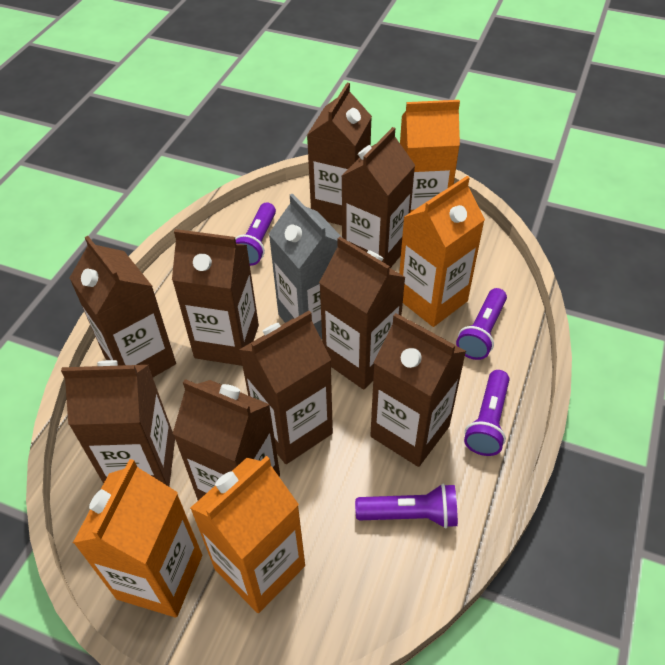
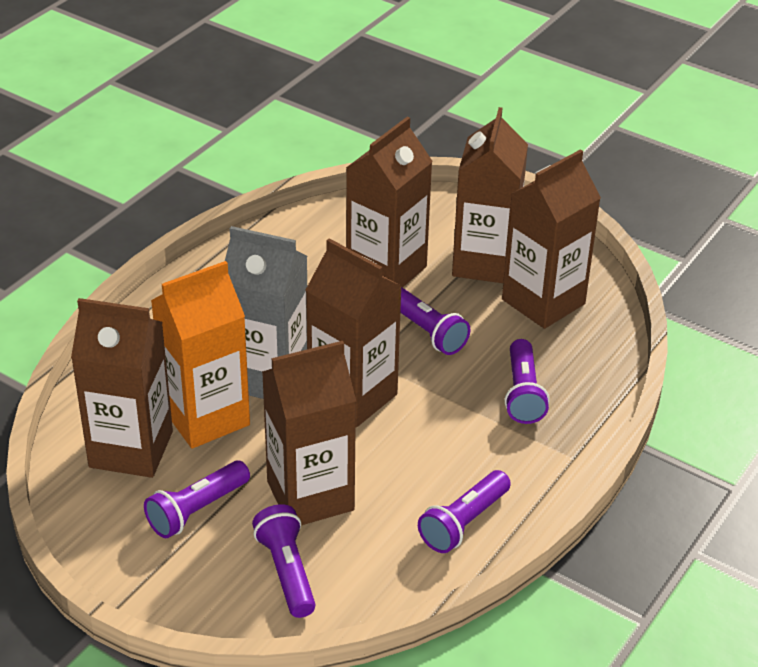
brown carton: 9 -> 6
orange carton: 4 -> 1
purple flashlight: 4 -> 5

